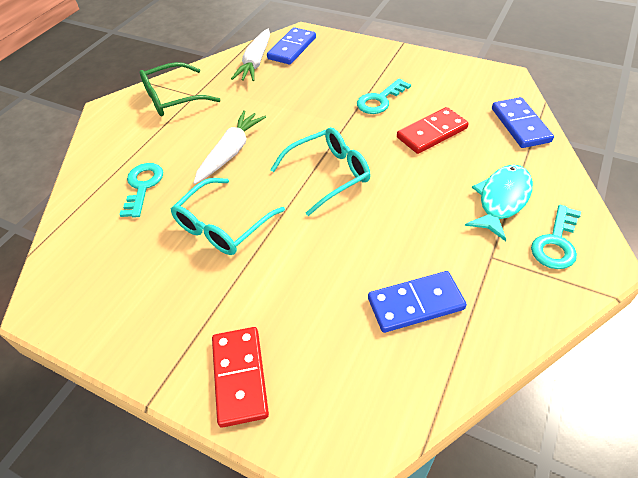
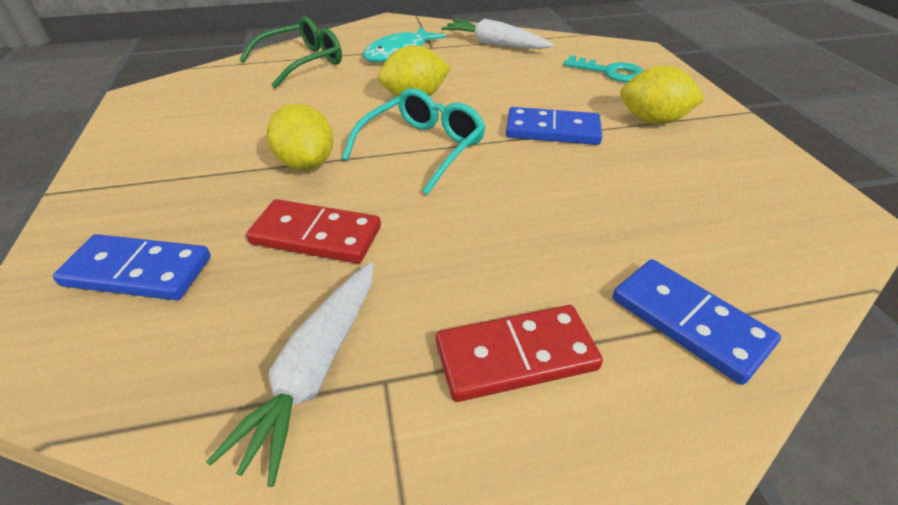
turquoise glasses: 2 -> 1
turquoise key: 3 -> 1
yellow lemon: 0 -> 3

